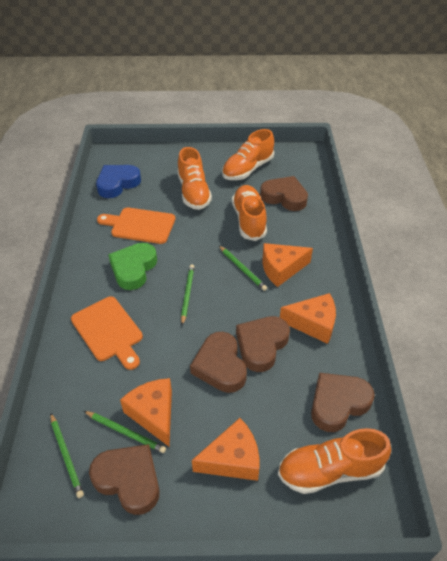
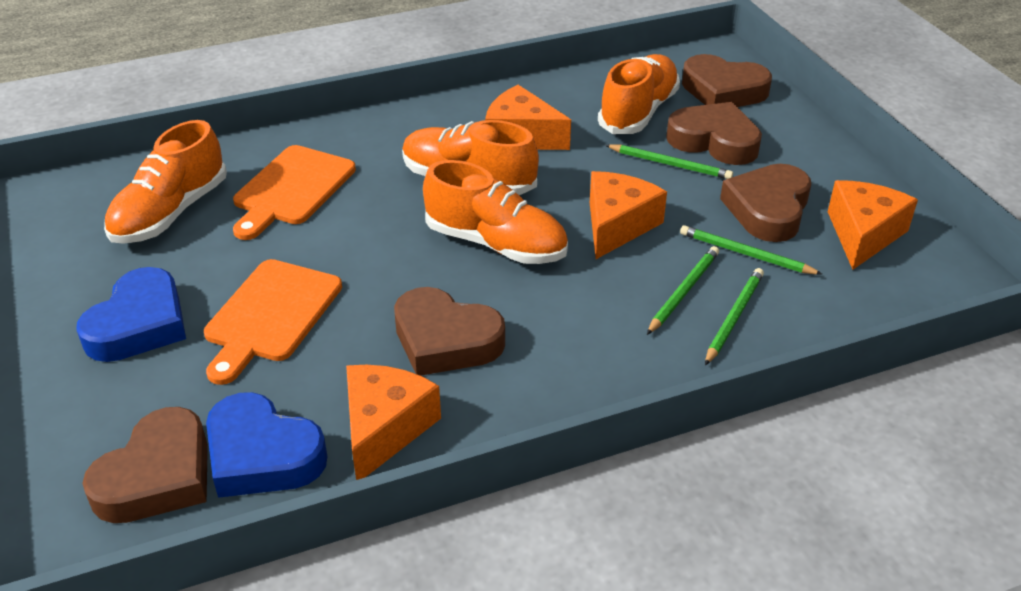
blue heart: 1 -> 2
green heart: 1 -> 0

